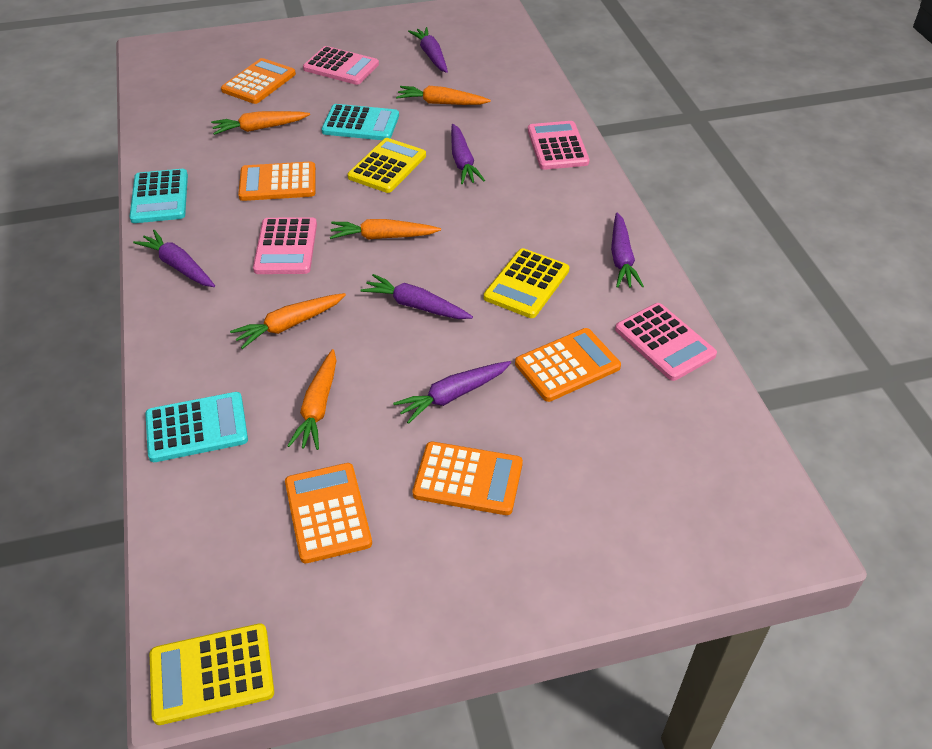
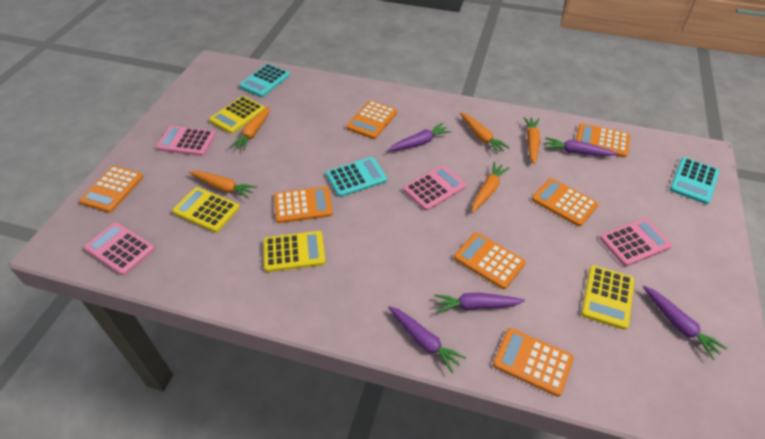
orange calculator: 5 -> 7
purple carrot: 6 -> 5
yellow calculator: 3 -> 4

